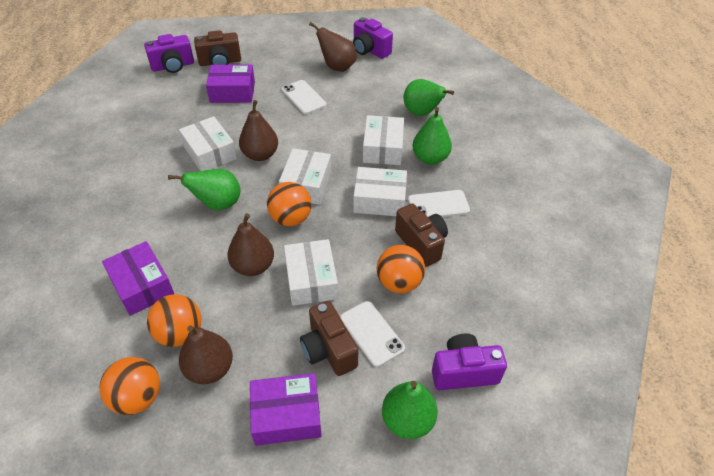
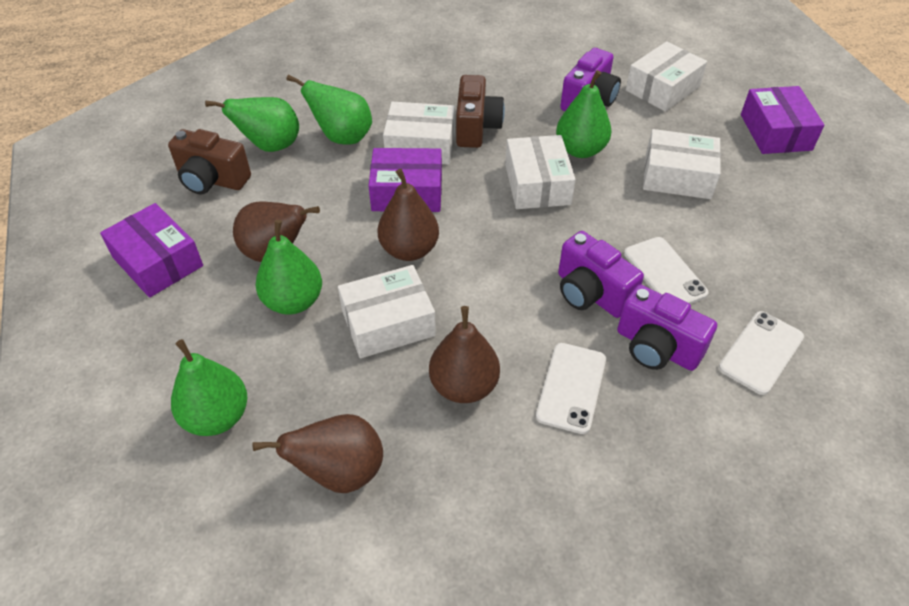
brown camera: 3 -> 2
green pear: 4 -> 5
orange ball: 4 -> 0

